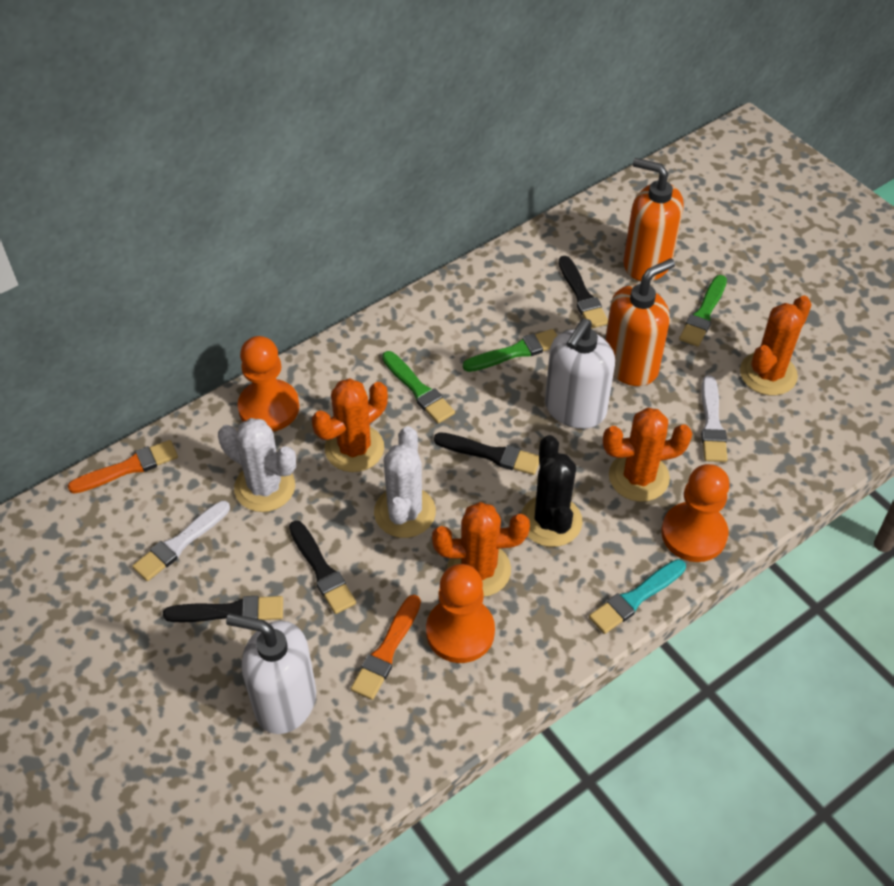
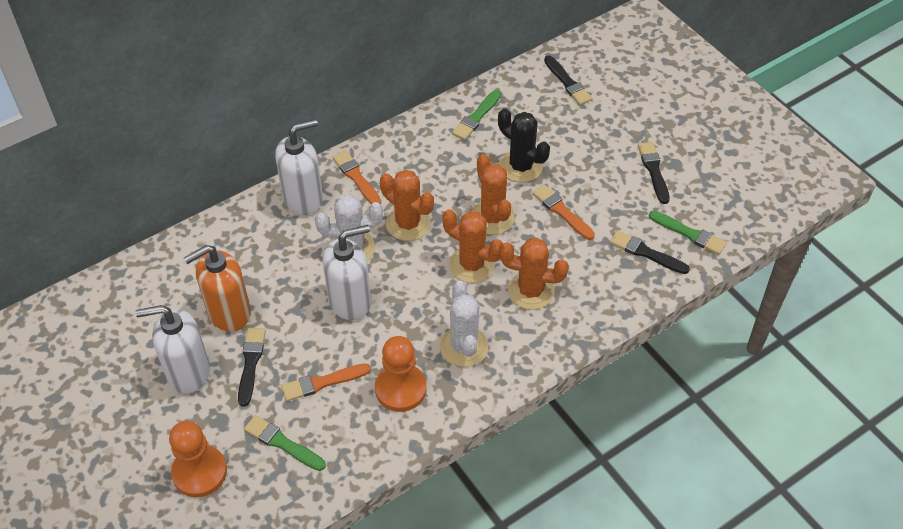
orange brush: 2 -> 3
orange pawn: 3 -> 2
orange soap dispenser: 2 -> 1
turquoise brush: 1 -> 0
white brush: 2 -> 0
white soap dispenser: 2 -> 3

